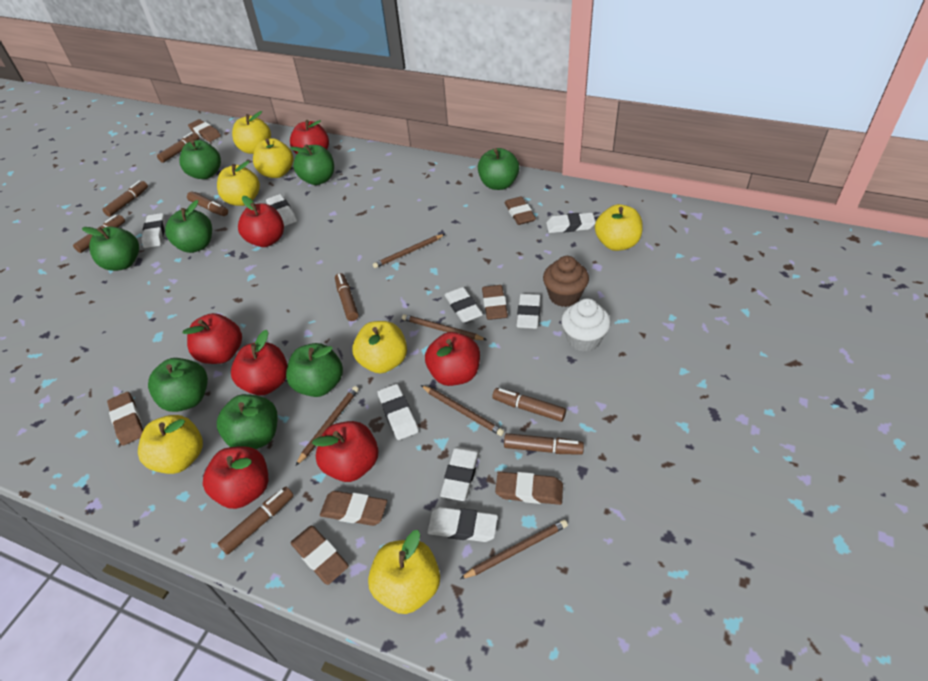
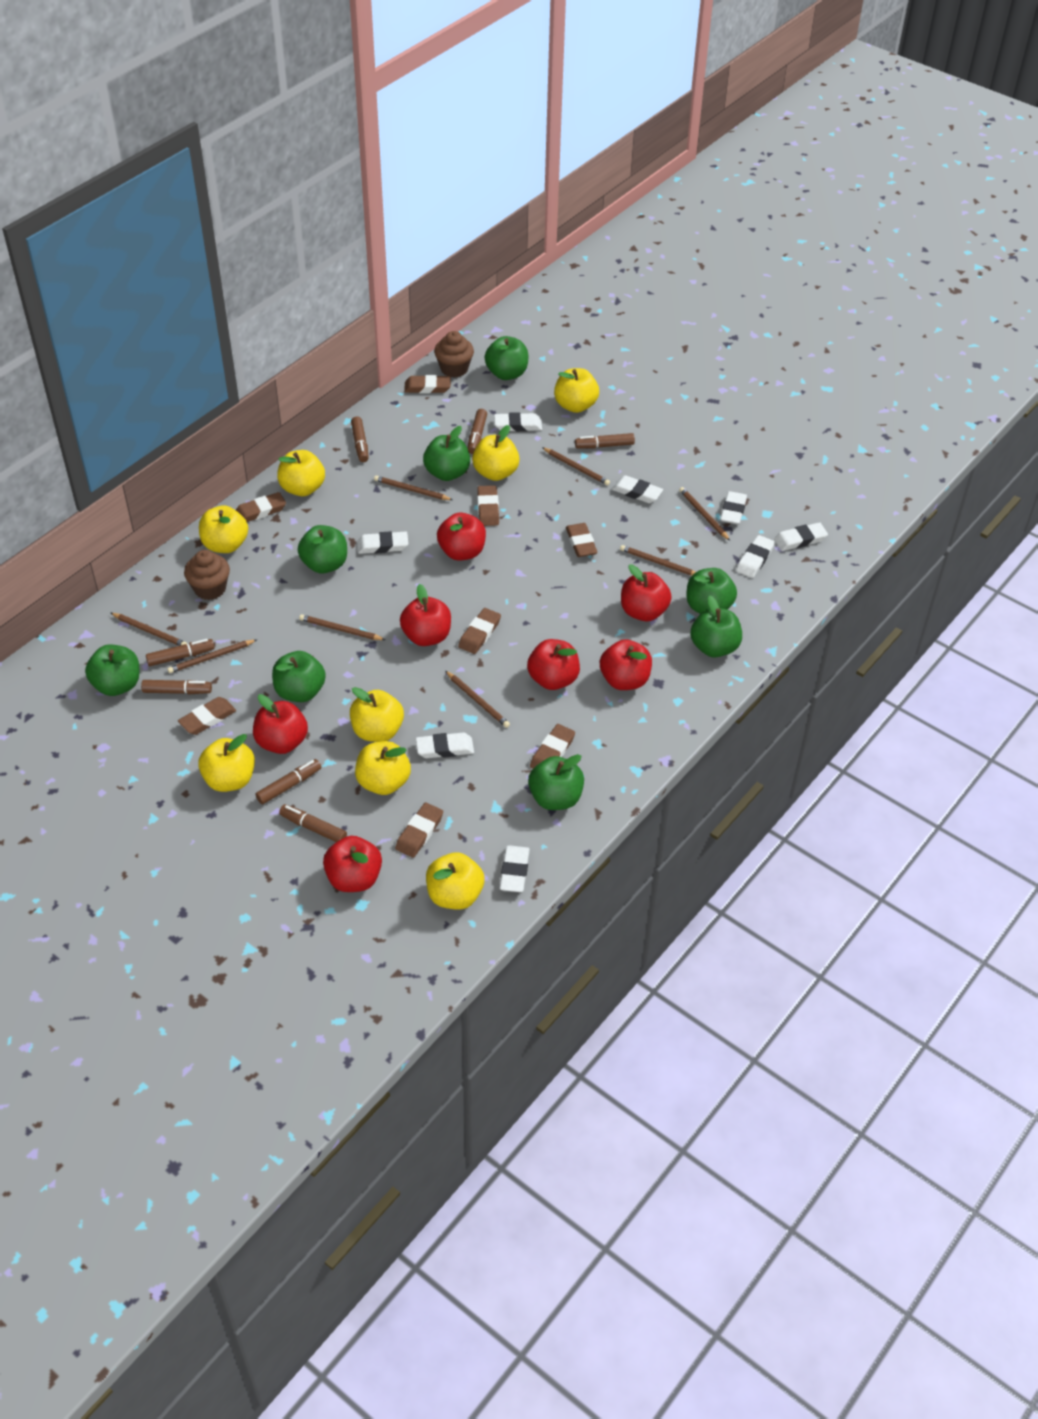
brown cupcake: 1 -> 2
brown eraser: 7 -> 8
brown marker: 8 -> 7
brown pencil: 5 -> 8
white cupcake: 1 -> 0
yellow apple: 7 -> 8

